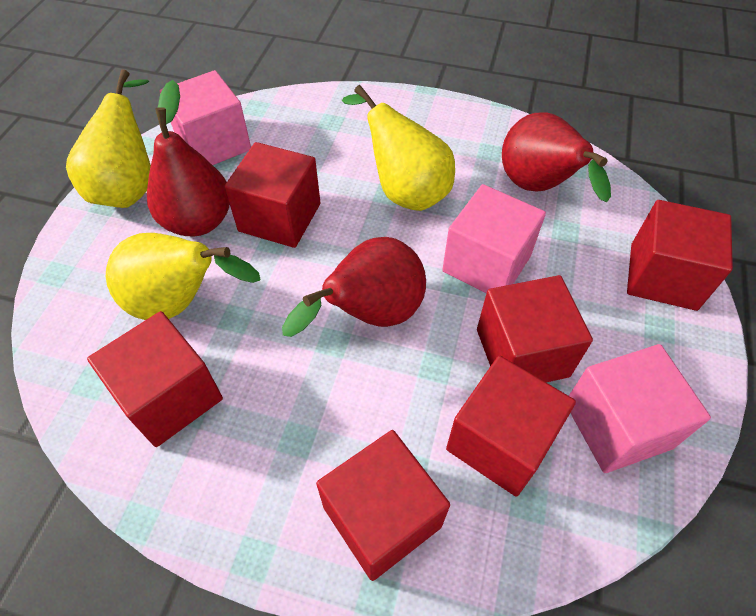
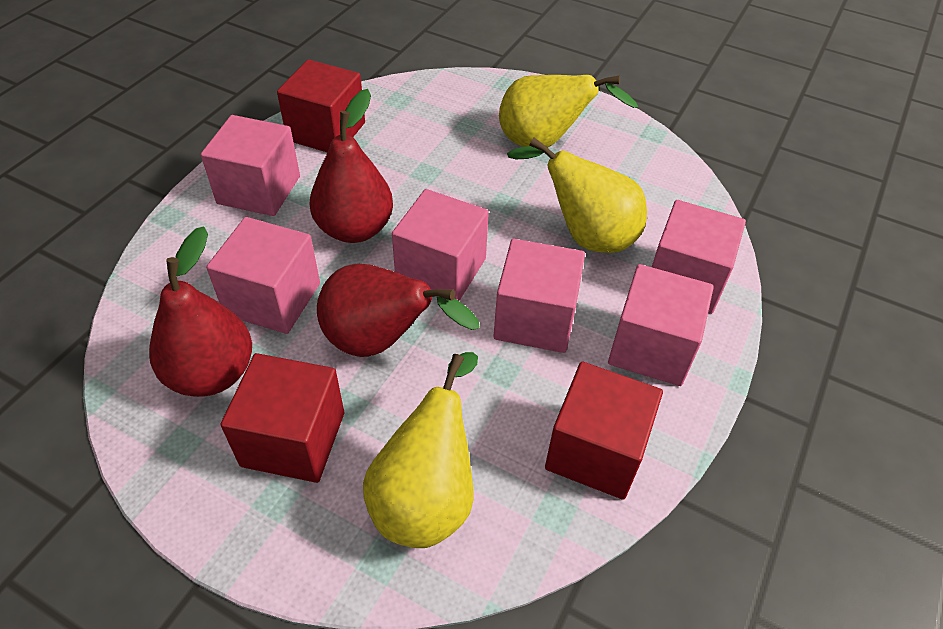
pink cube: 3 -> 6
red cube: 6 -> 3

